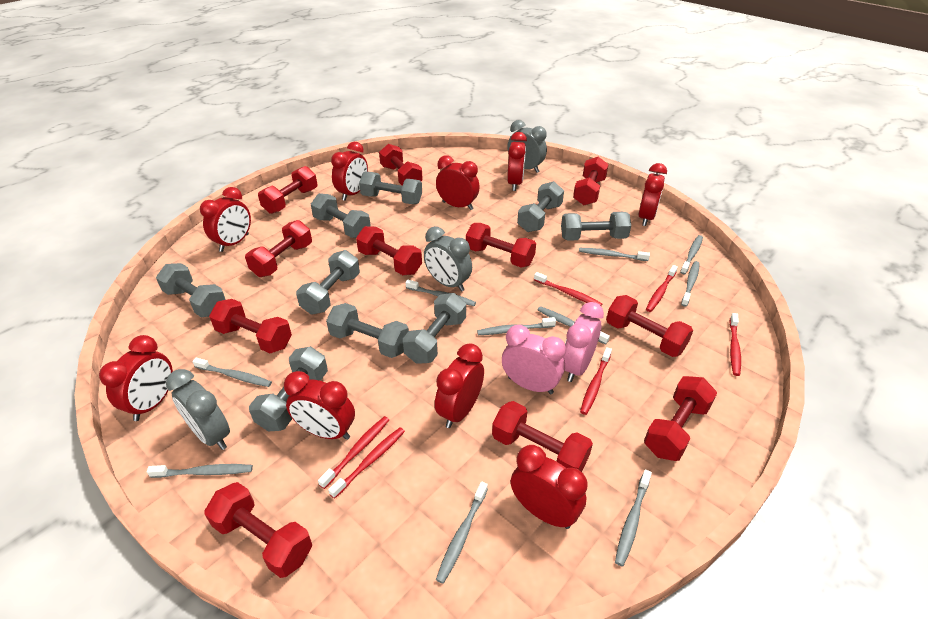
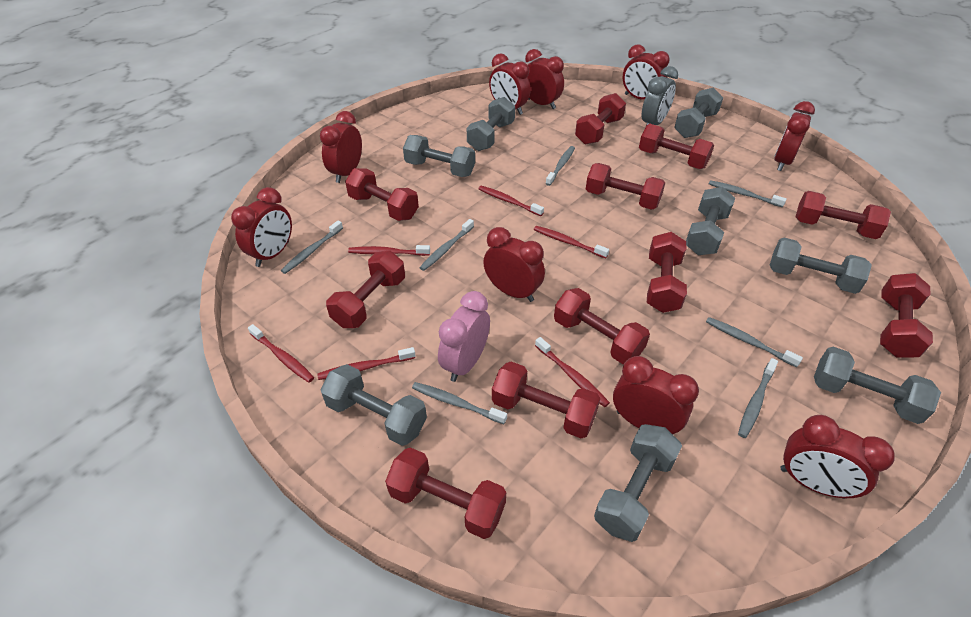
grey clock: 3 -> 1
grey dumbbell: 9 -> 8
grey toothbrush: 10 -> 7
pink clock: 2 -> 1

